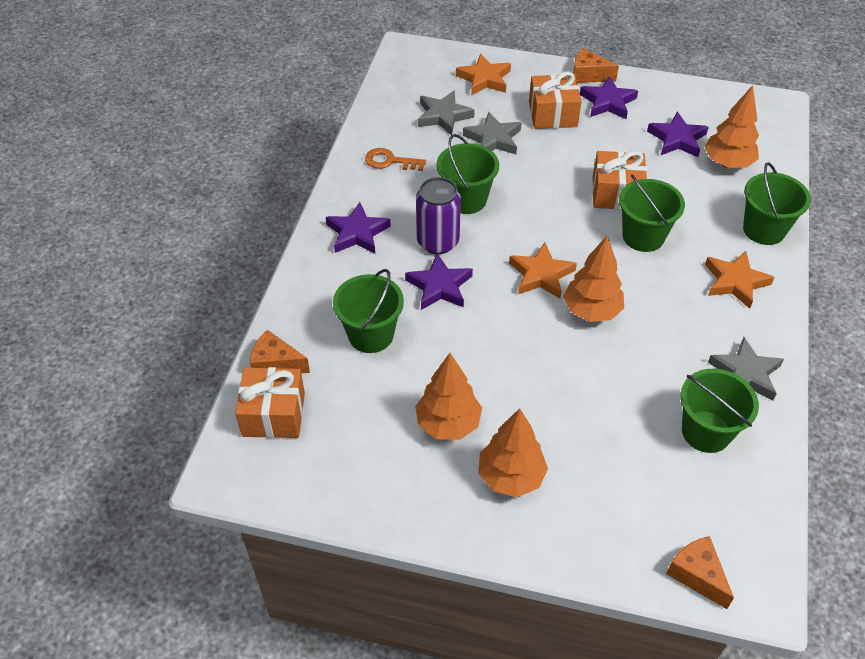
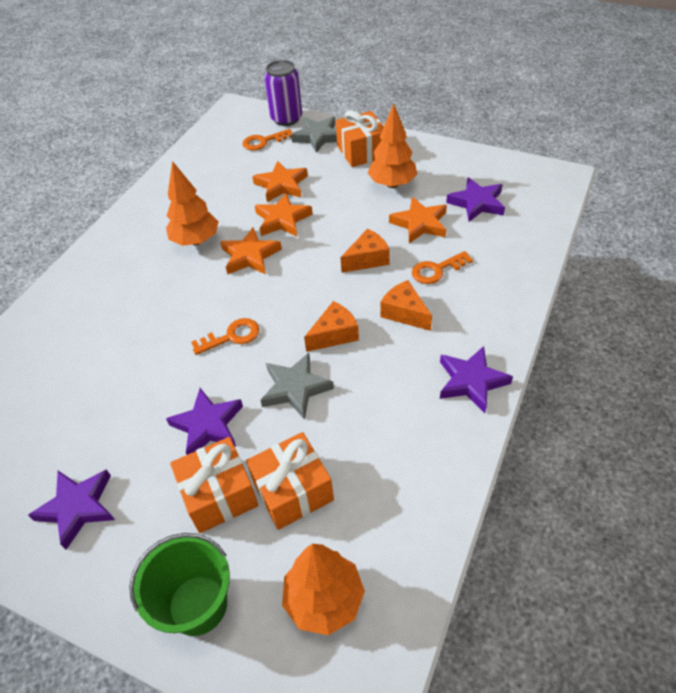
green bucket: 5 -> 1
grey star: 3 -> 2
orange key: 1 -> 3
orange star: 3 -> 4
orange tree: 4 -> 3

